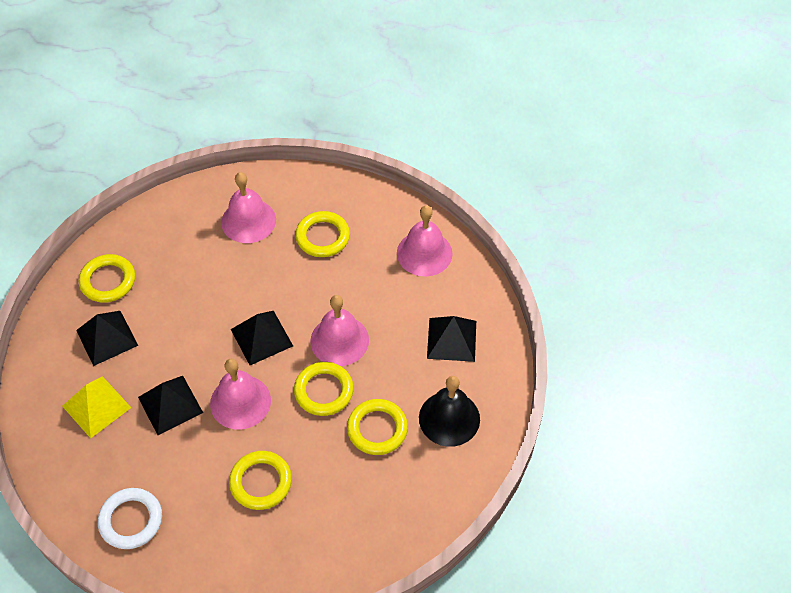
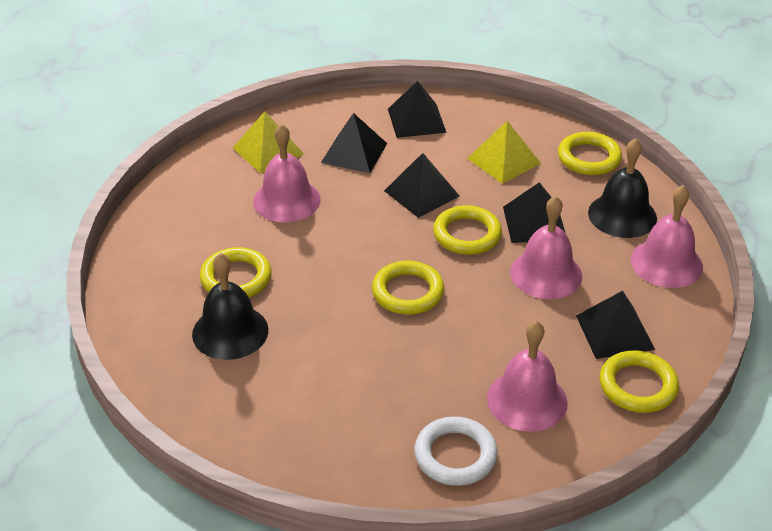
black bell: 1 -> 2
black pyramid: 4 -> 5
yellow pyramid: 1 -> 2

